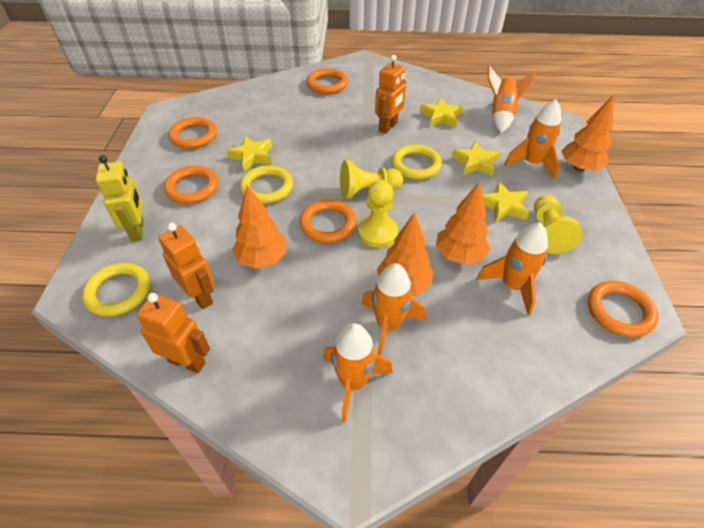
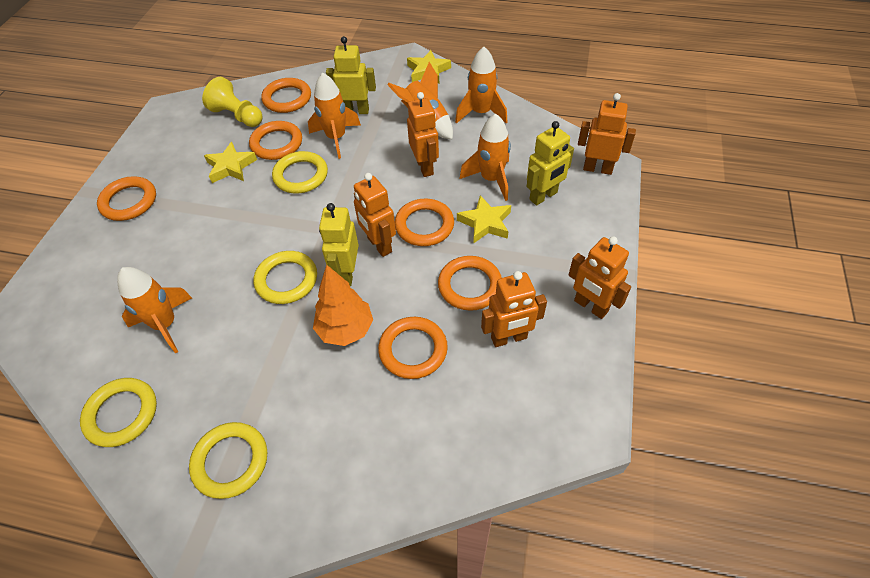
orange ring: 5 -> 6
orange robot: 3 -> 5
orange tree: 4 -> 1
yellow pawn: 3 -> 1
yellow ring: 3 -> 4
yellow robot: 1 -> 3
yellow star: 4 -> 3

